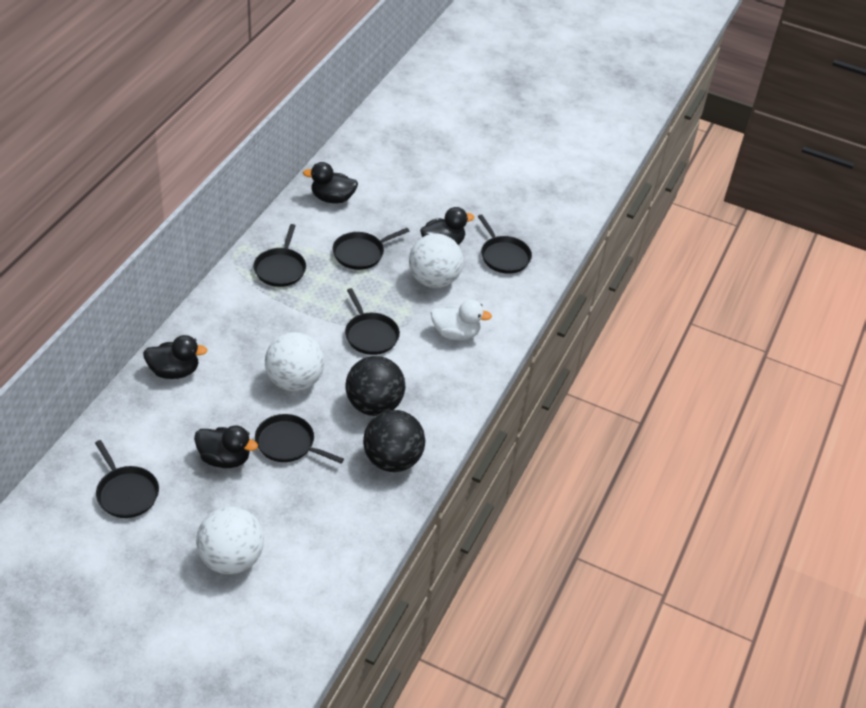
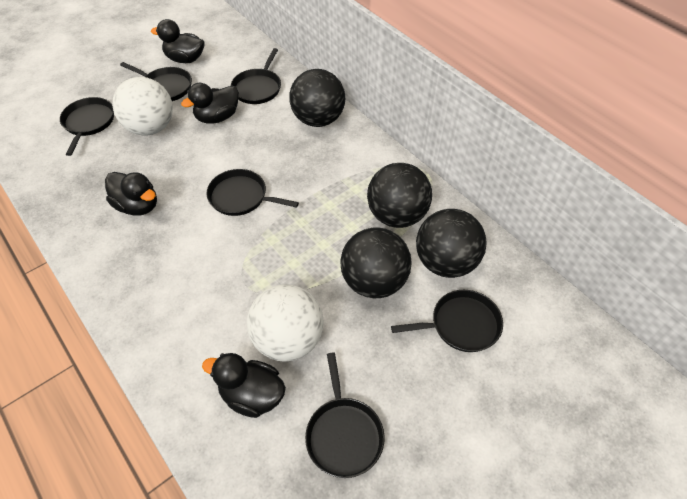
black ball: 2 -> 4
white ball: 3 -> 2
white duck: 1 -> 0

